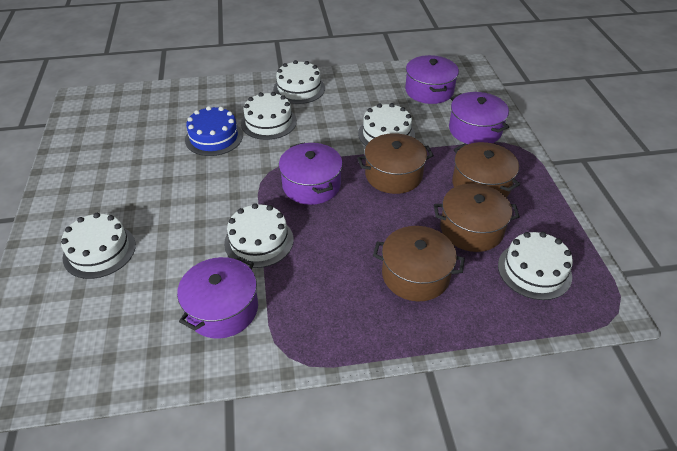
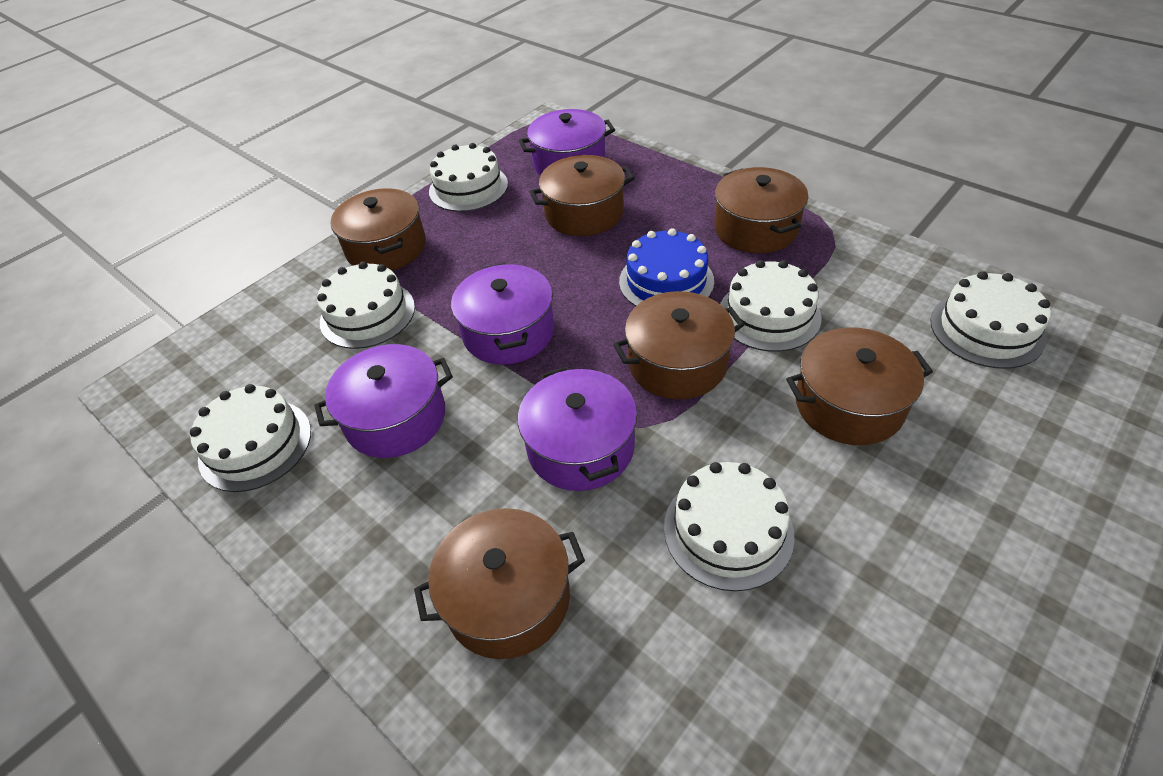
brown pot: 4 -> 6

